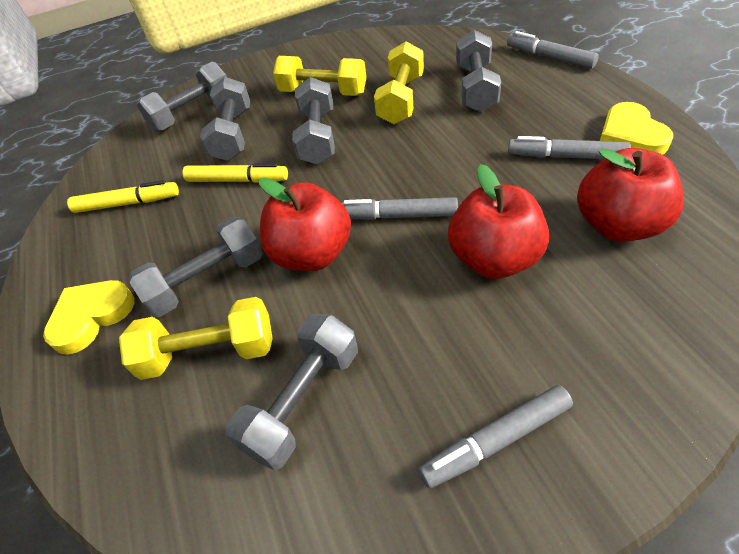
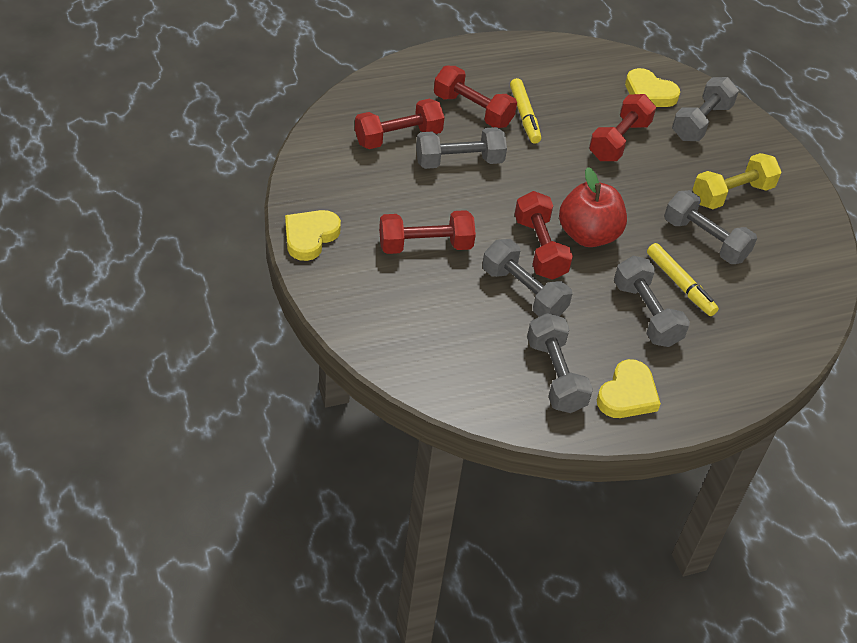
grey marker: 4 -> 0
red apple: 3 -> 1
red dumbbell: 0 -> 5
yellow dumbbell: 3 -> 1
yellow heart: 2 -> 3

